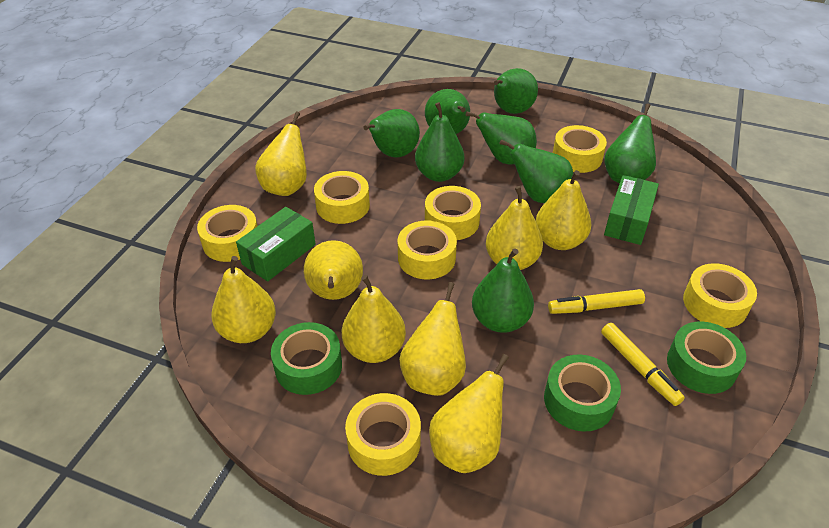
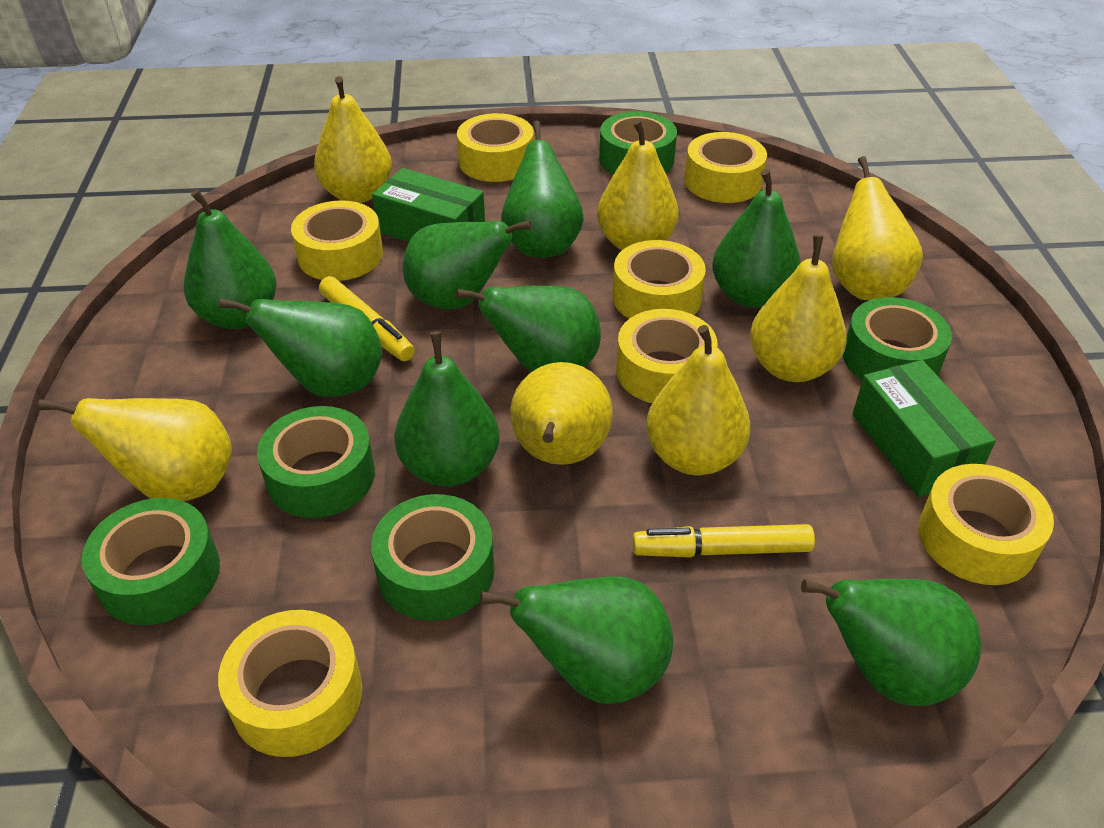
green pear: 8 -> 9
green tape: 3 -> 5
yellow pear: 8 -> 7

